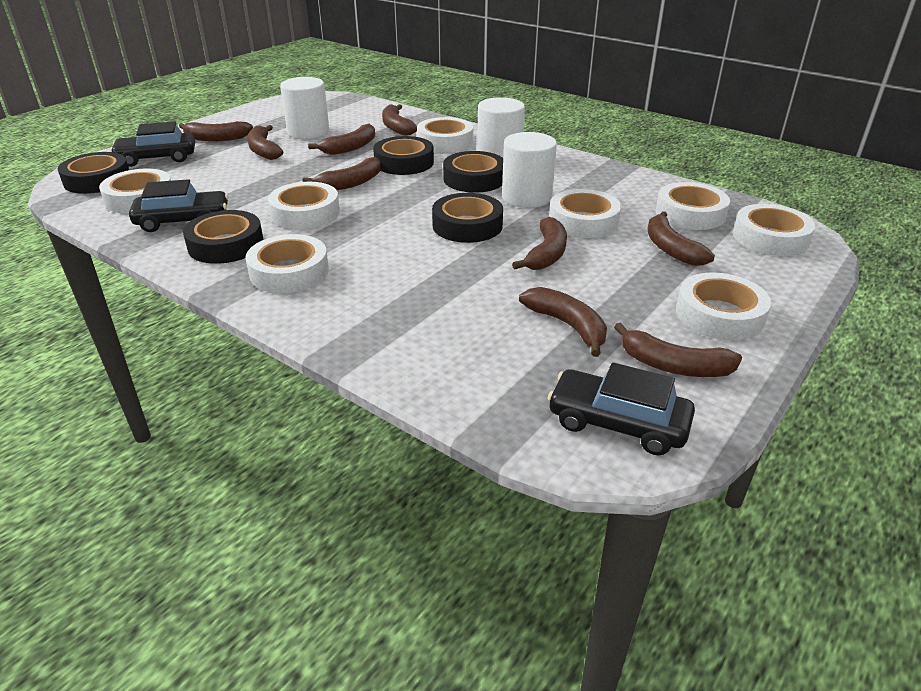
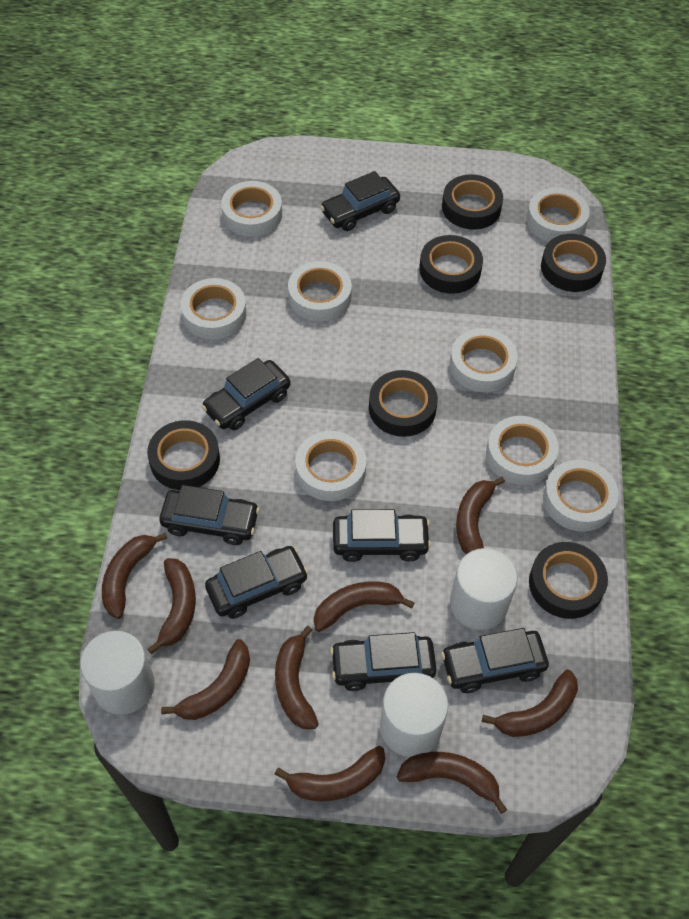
black car: 3 -> 7
black tape: 5 -> 6

